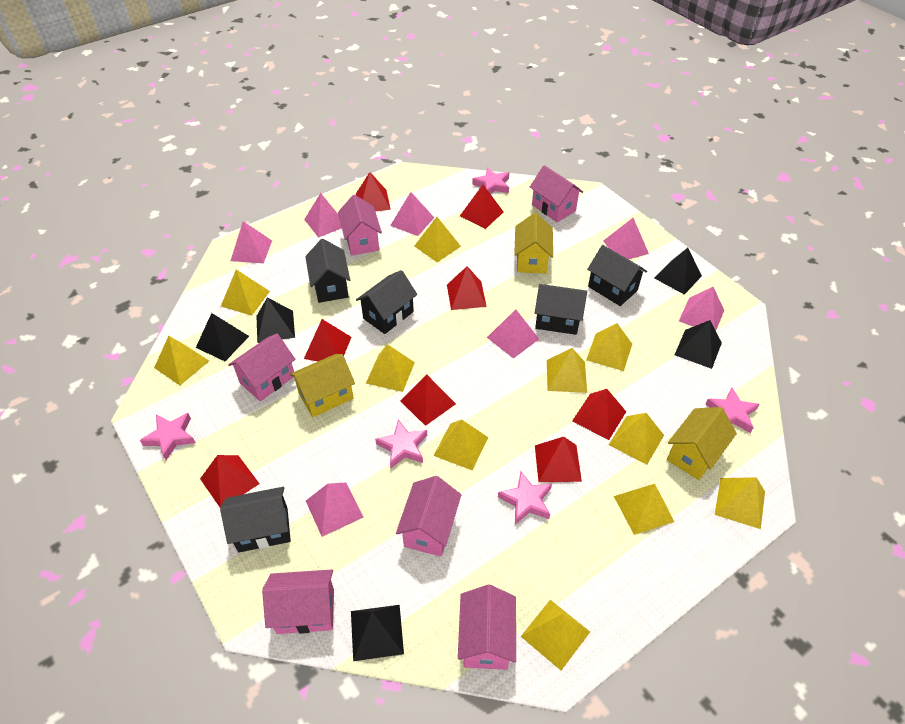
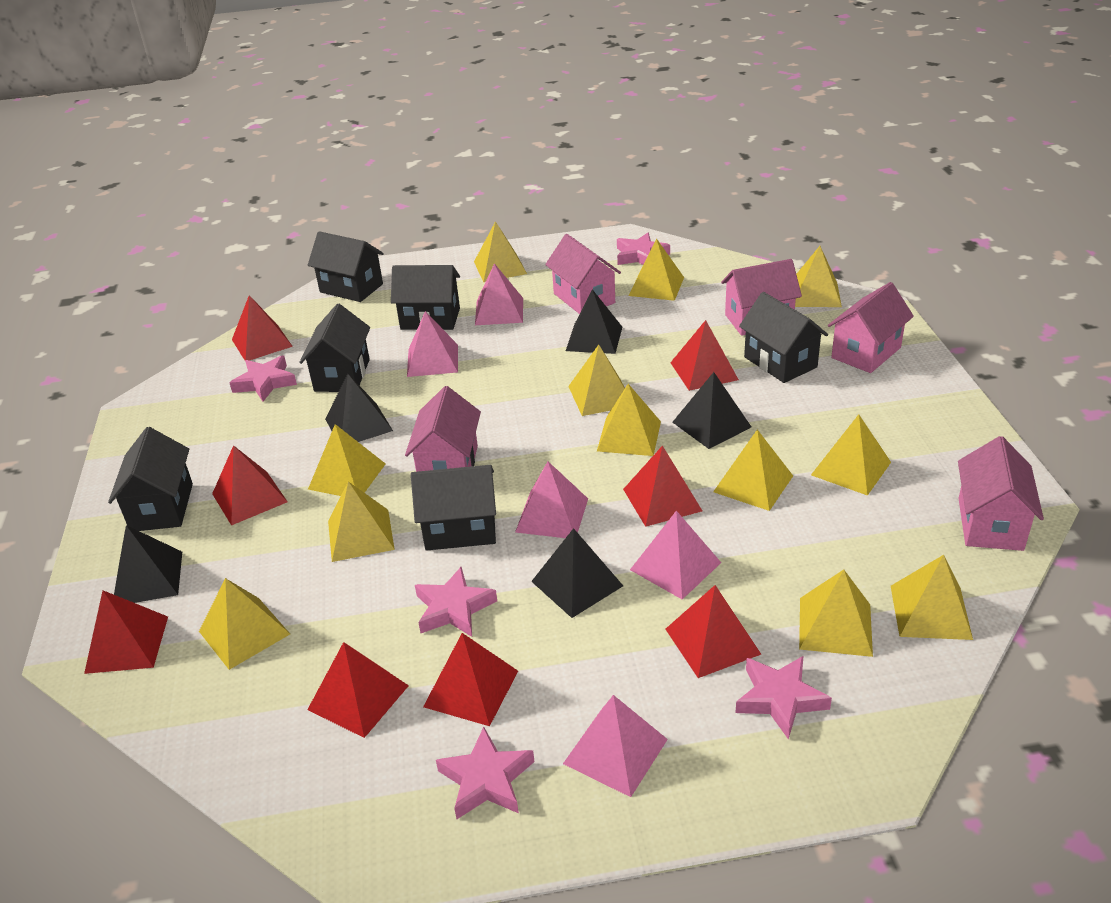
black house: 5 -> 6
pink house: 6 -> 5
pink pyramid: 7 -> 5
yellow house: 3 -> 0
yellow pyramid: 11 -> 12

